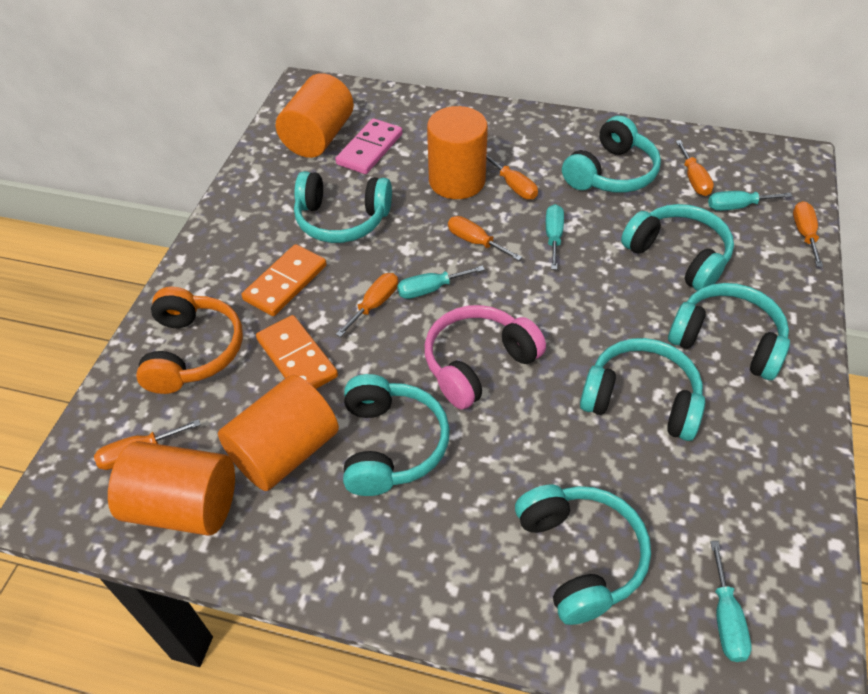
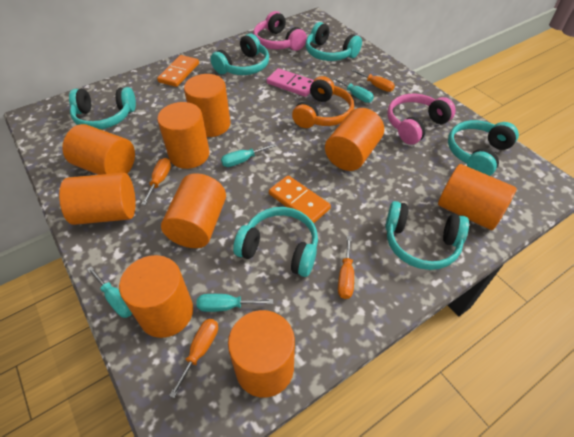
orange cylinder: 4 -> 9
orange screwdriver: 6 -> 4
pink headphones: 1 -> 2
turquoise headphones: 7 -> 6

